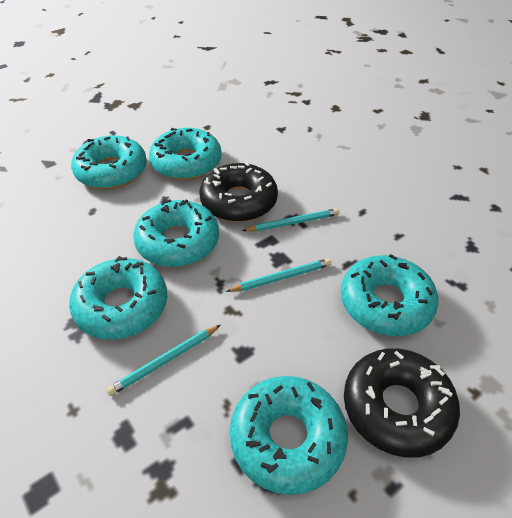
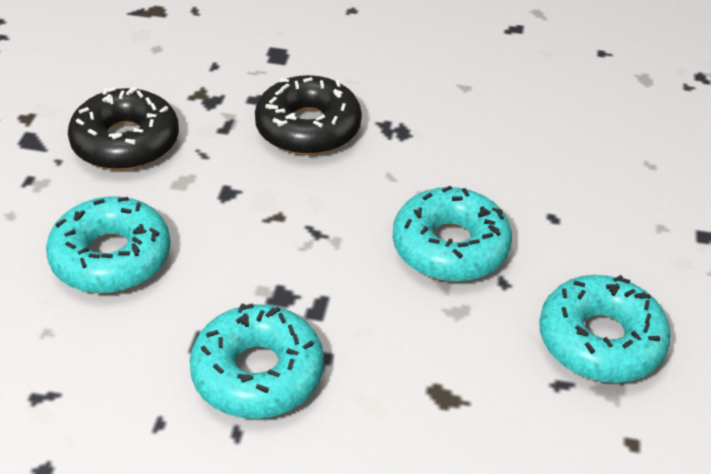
turquoise donut: 6 -> 4
turquoise pencil: 3 -> 0

